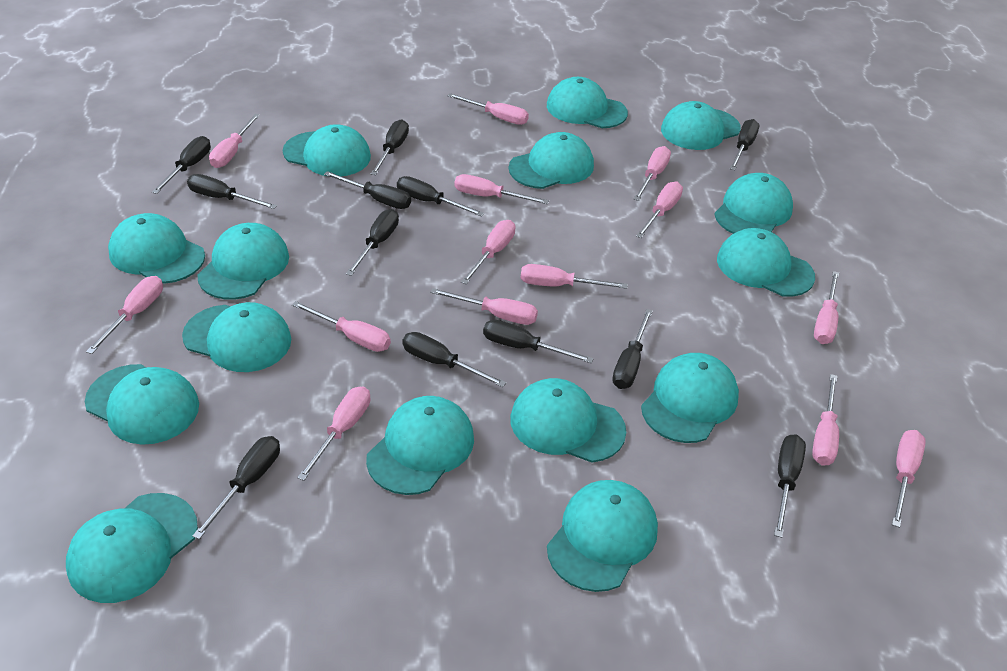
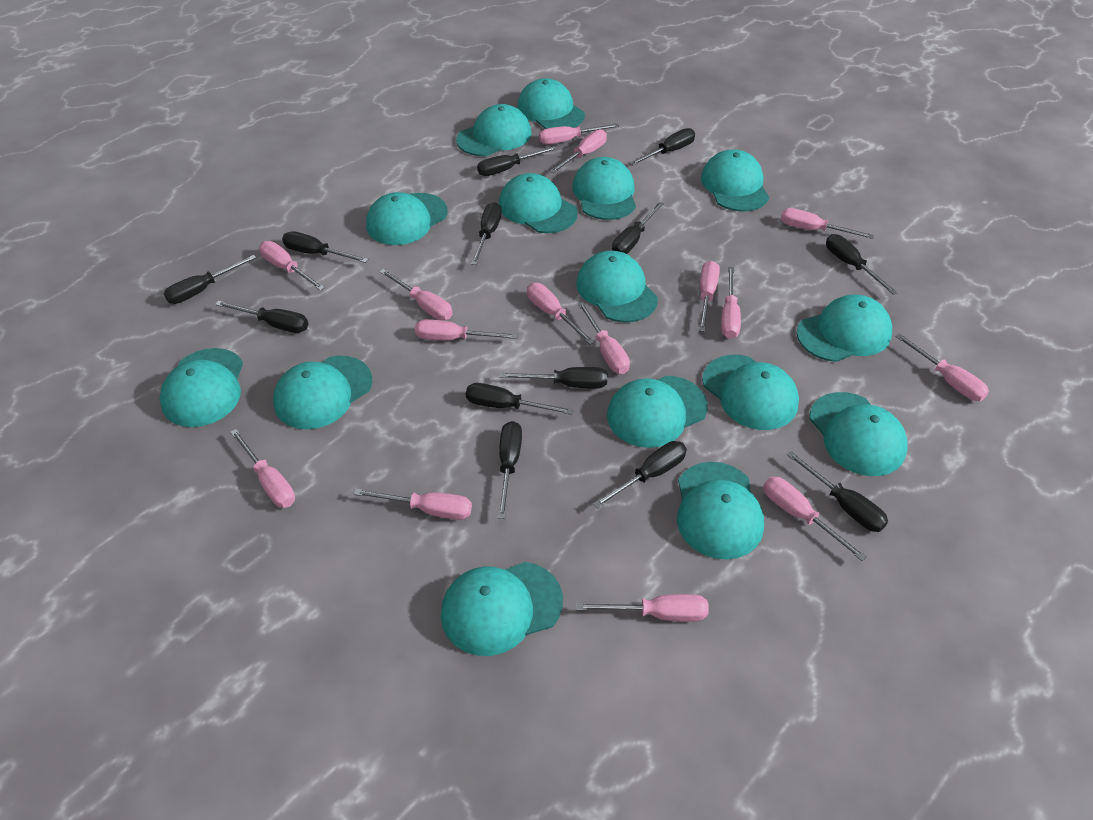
black screwdriver: 12 -> 13
pink screwdriver: 14 -> 15

